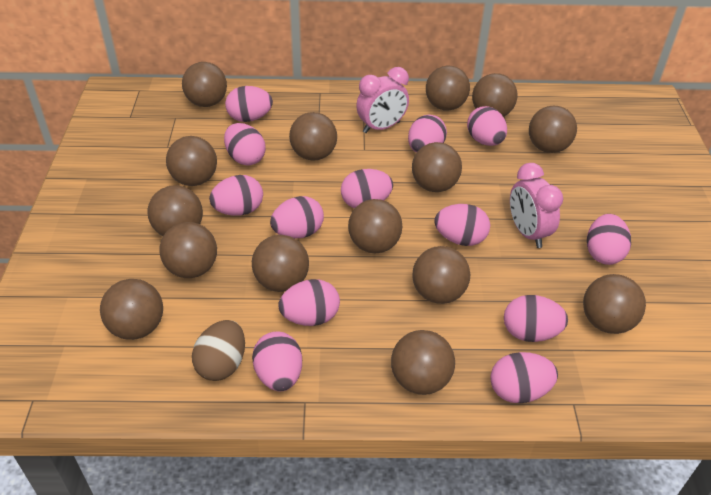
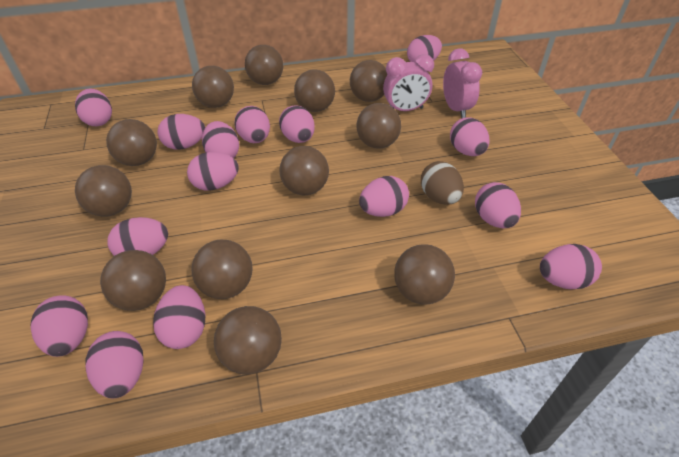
brown ball: 15 -> 12
pink egg: 13 -> 15

